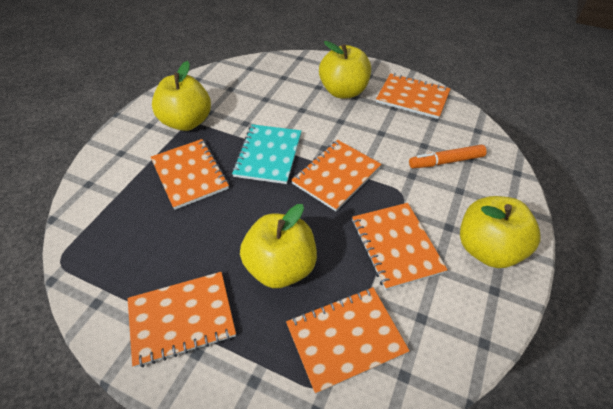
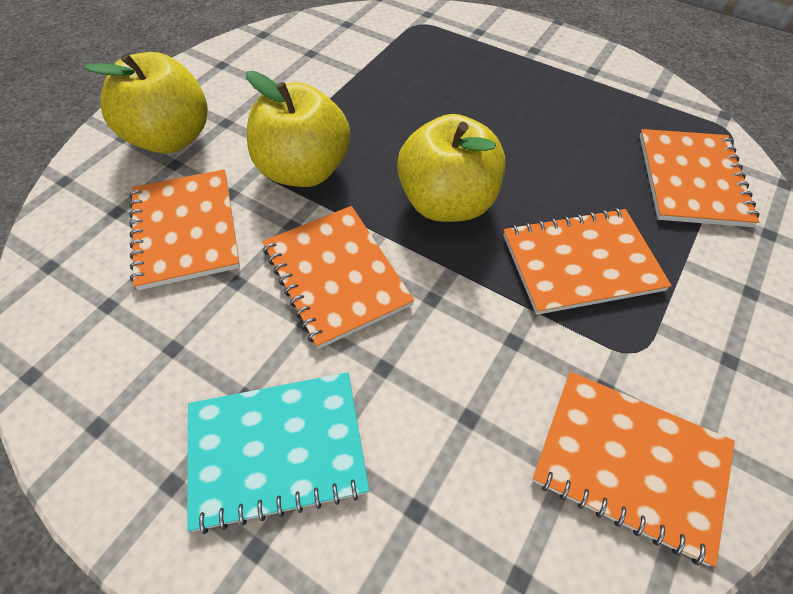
orange marker: 1 -> 0
orange notebook: 6 -> 5
yellow apple: 4 -> 3

